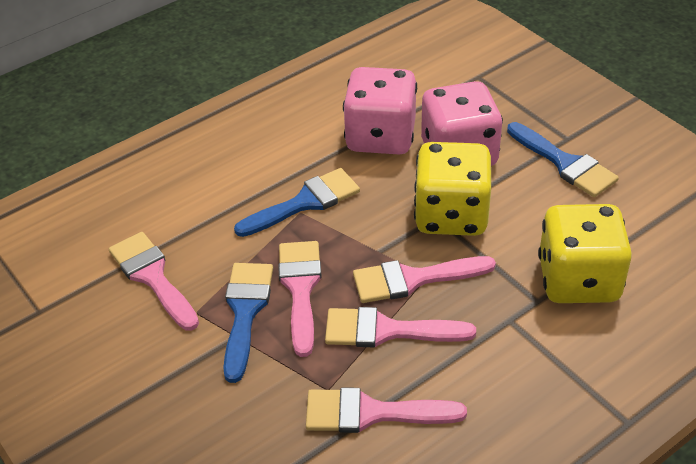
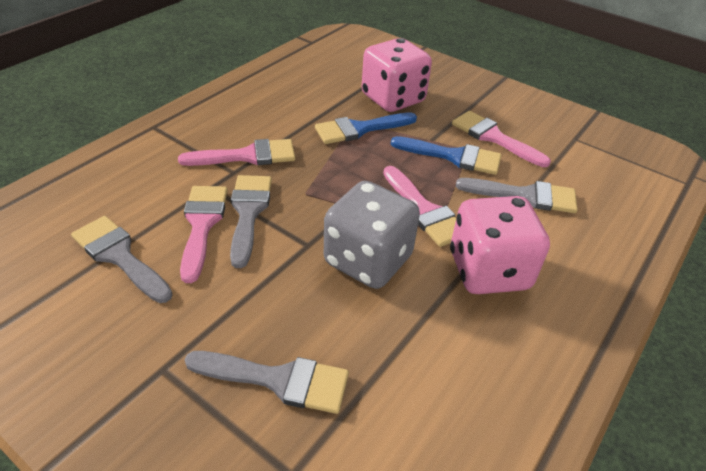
blue brush: 3 -> 2
grey brush: 0 -> 4
grey dice: 0 -> 1
pink brush: 5 -> 4
yellow dice: 2 -> 0

